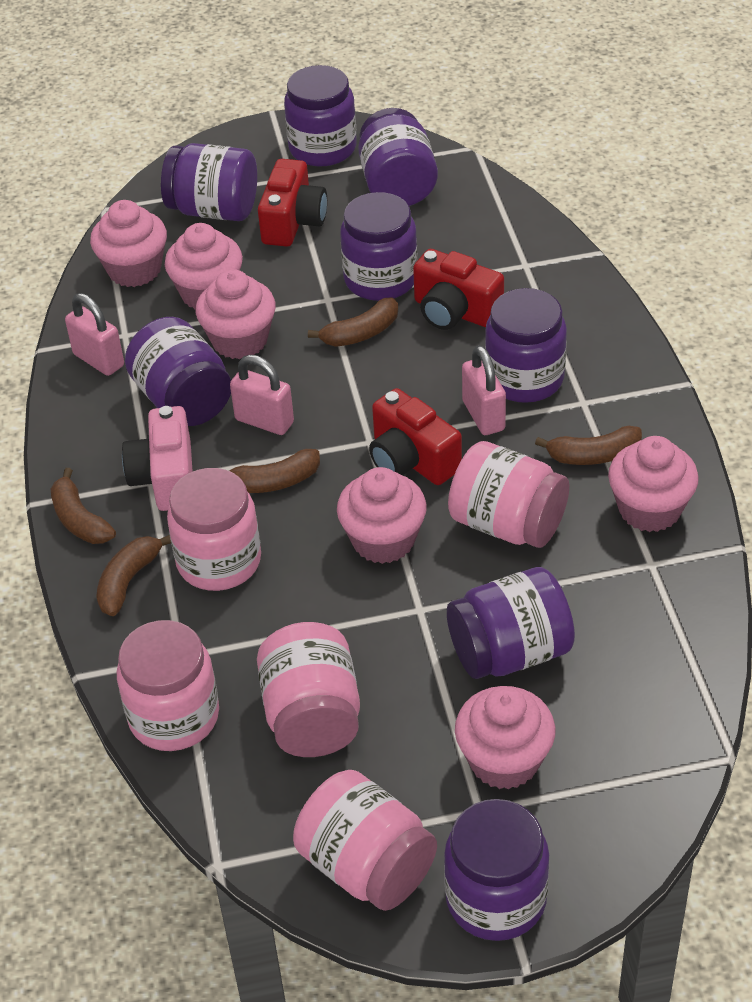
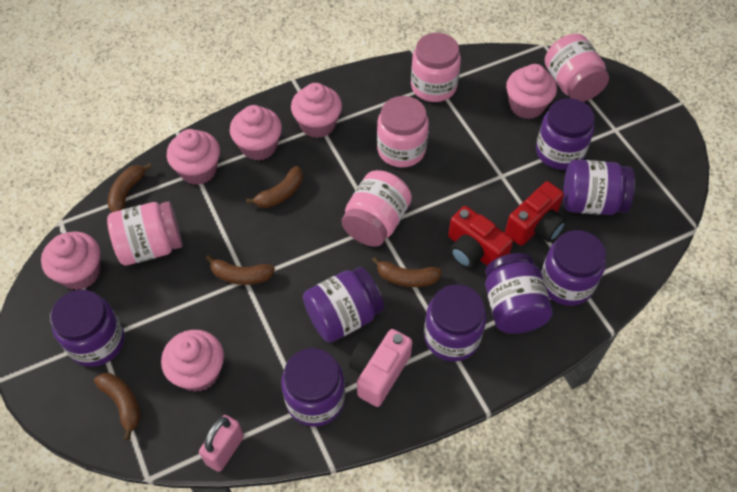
pink padlock: 3 -> 1
red camera: 3 -> 2

